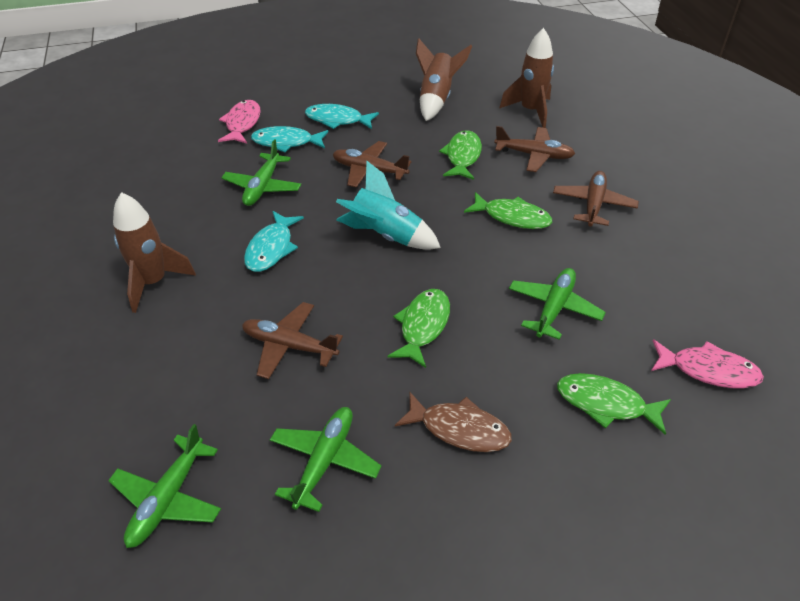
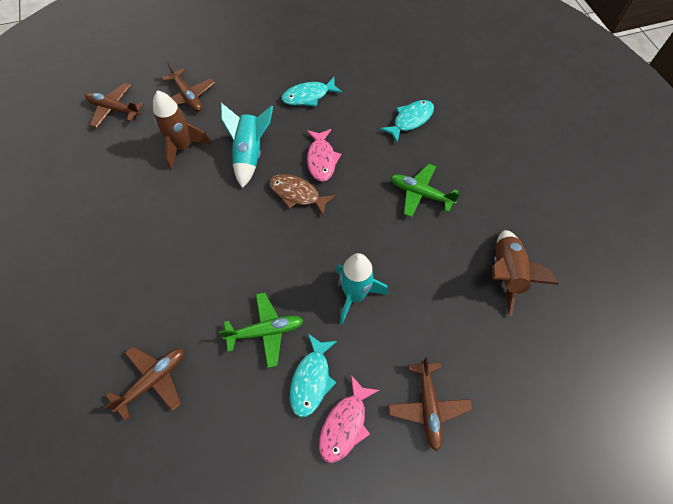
brown rocket: 3 -> 2
green fish: 4 -> 0
green plane: 4 -> 2
turquoise rocket: 1 -> 2

